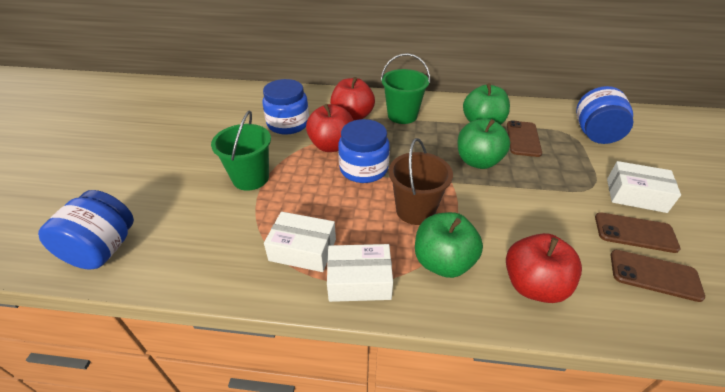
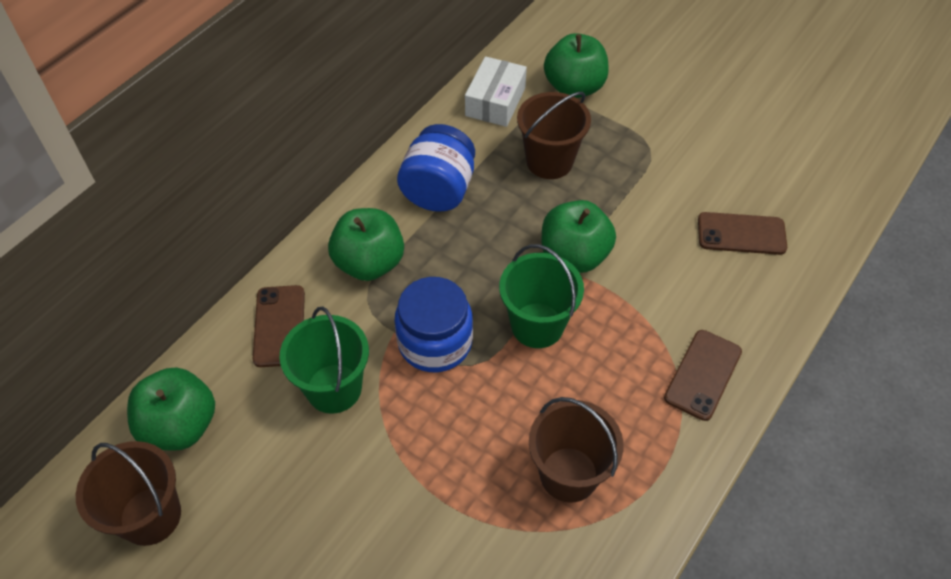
blue jar: 4 -> 2
brown bucket: 1 -> 3
green apple: 3 -> 4
red apple: 3 -> 0
white box: 3 -> 1

